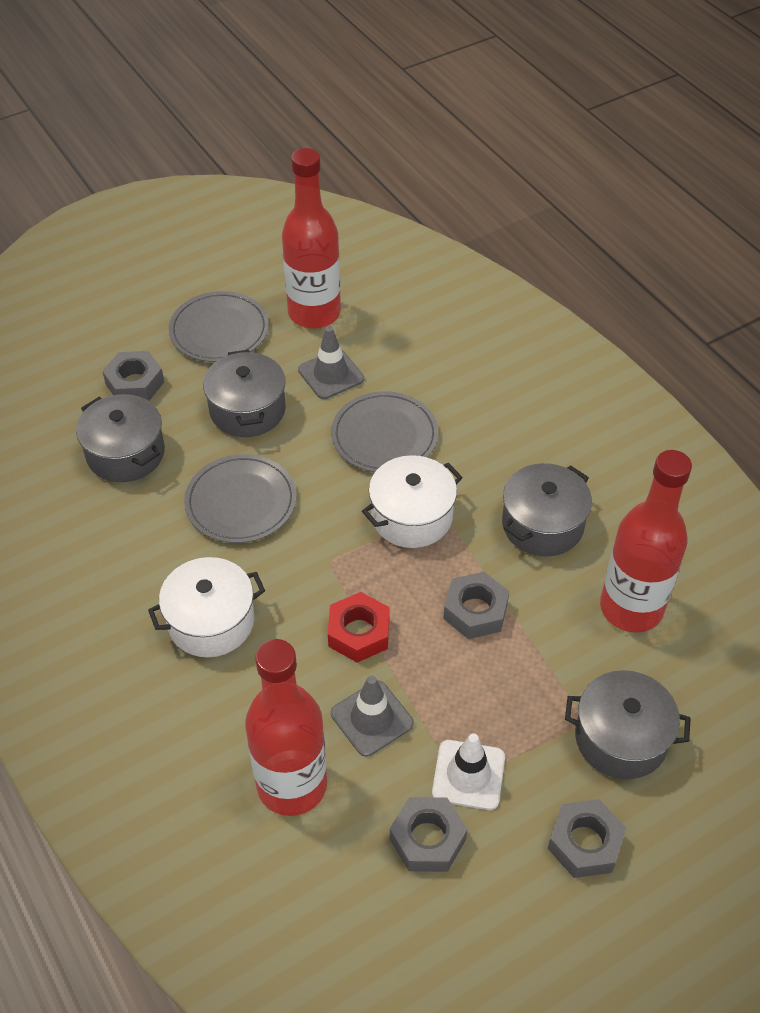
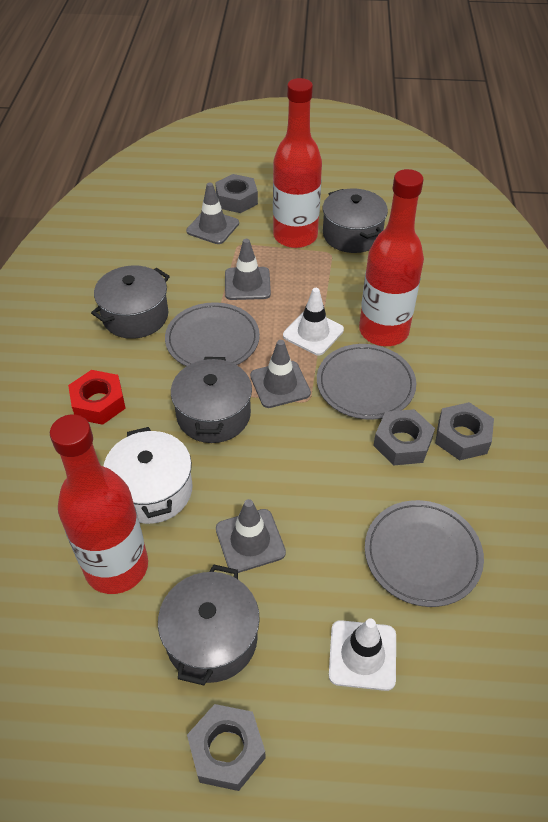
grey traffic cone: 2 -> 4
white pot: 2 -> 1
white traffic cone: 1 -> 2

